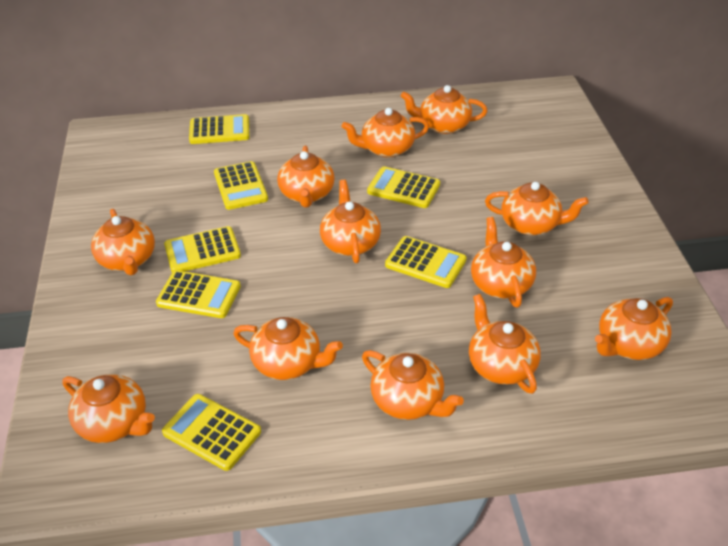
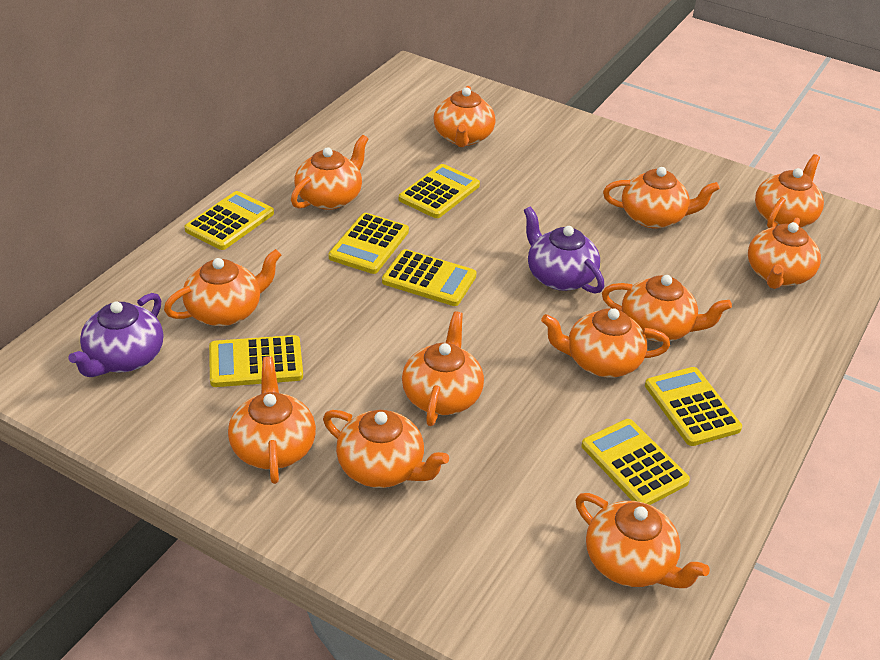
purple teapot: 0 -> 2

